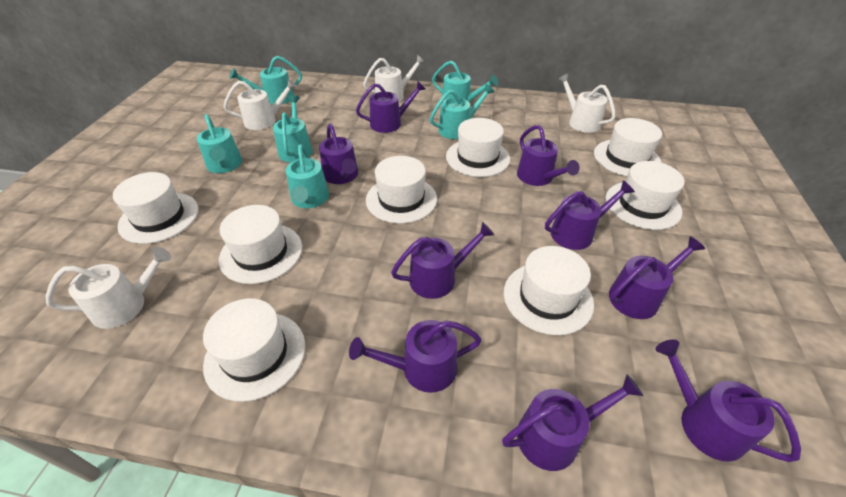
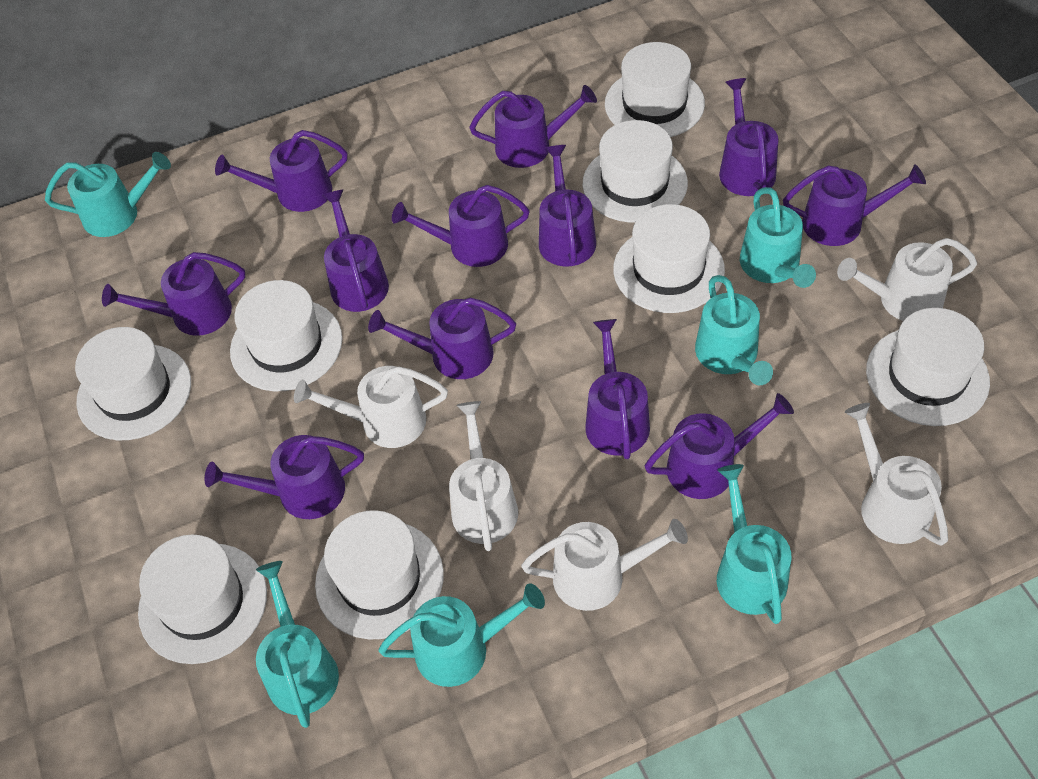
purple watering can: 9 -> 12
white watering can: 4 -> 5

